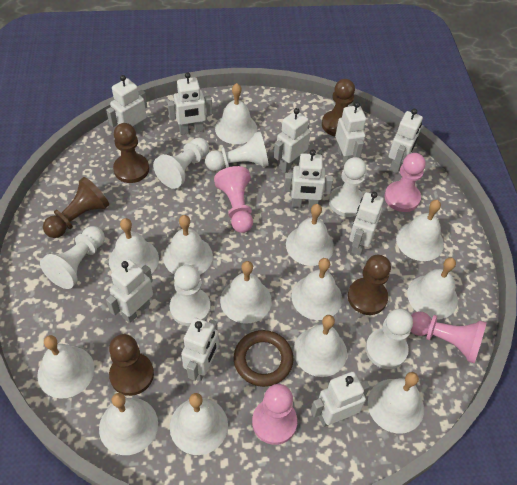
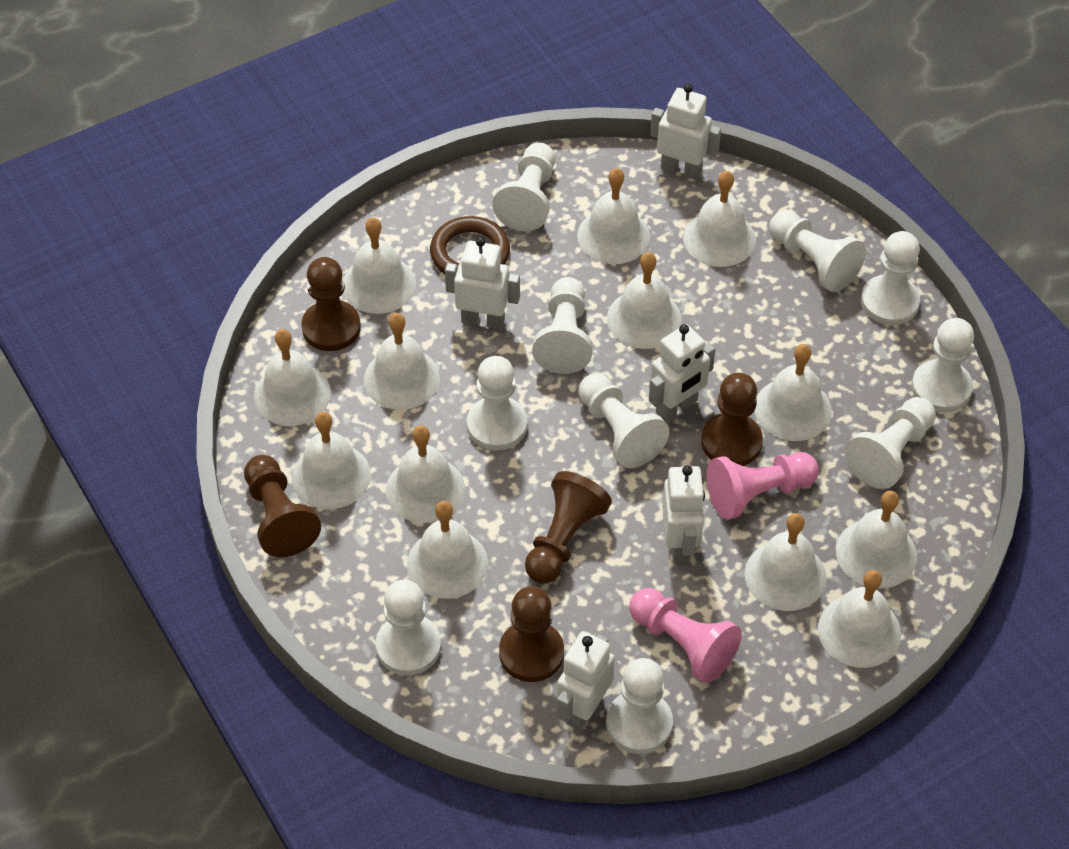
pink pawn: 4 -> 2
white pawn: 6 -> 10
white robot: 10 -> 5

